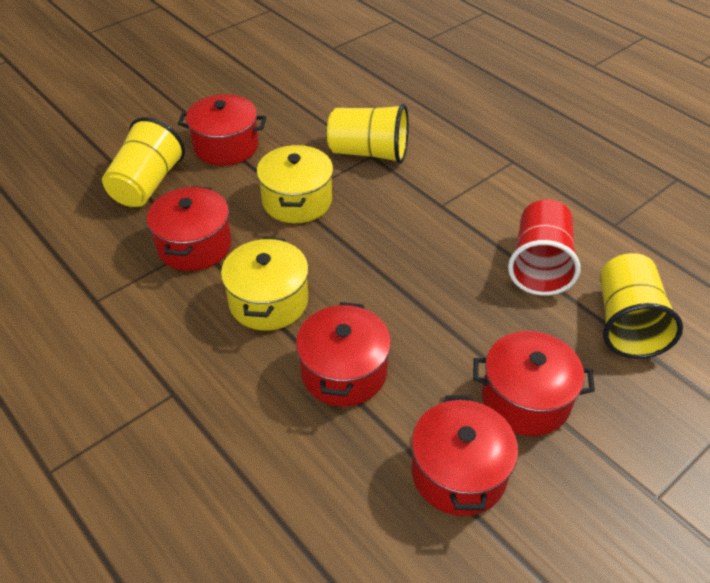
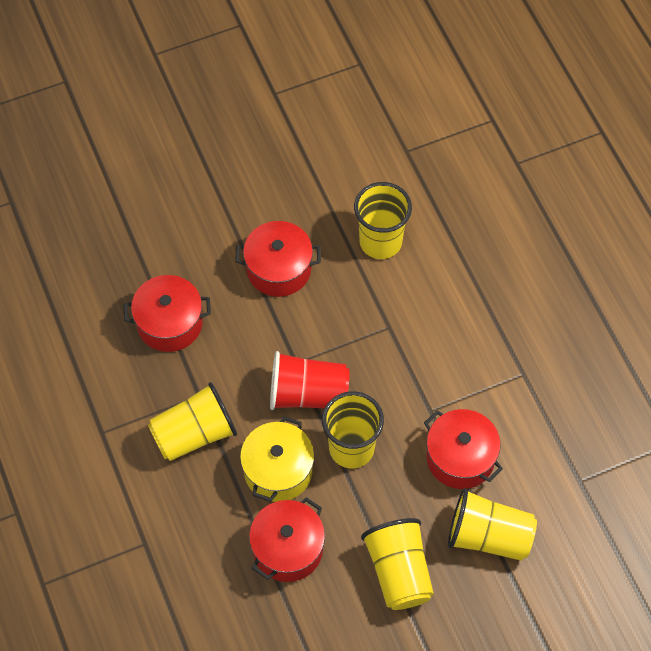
red pot: 5 -> 4
yellow cup: 3 -> 5
yellow pot: 2 -> 1

